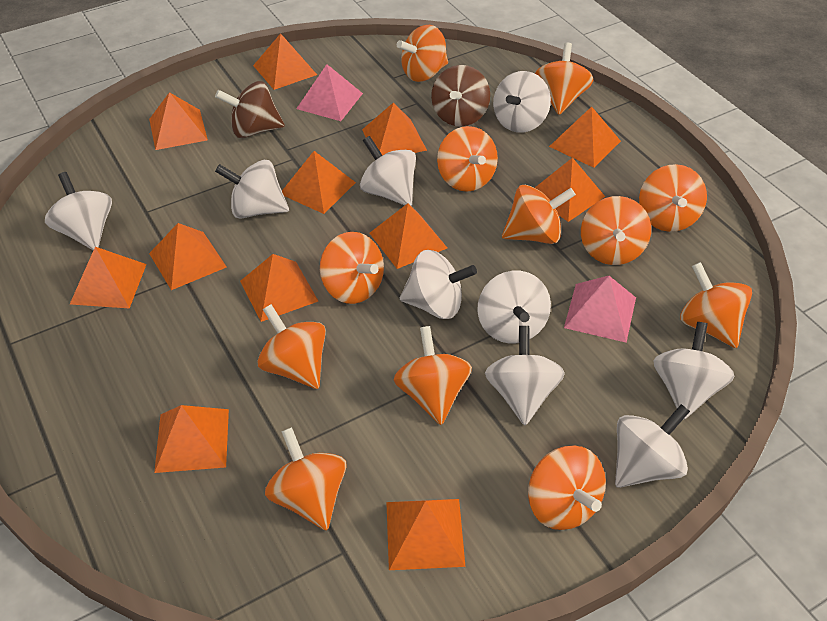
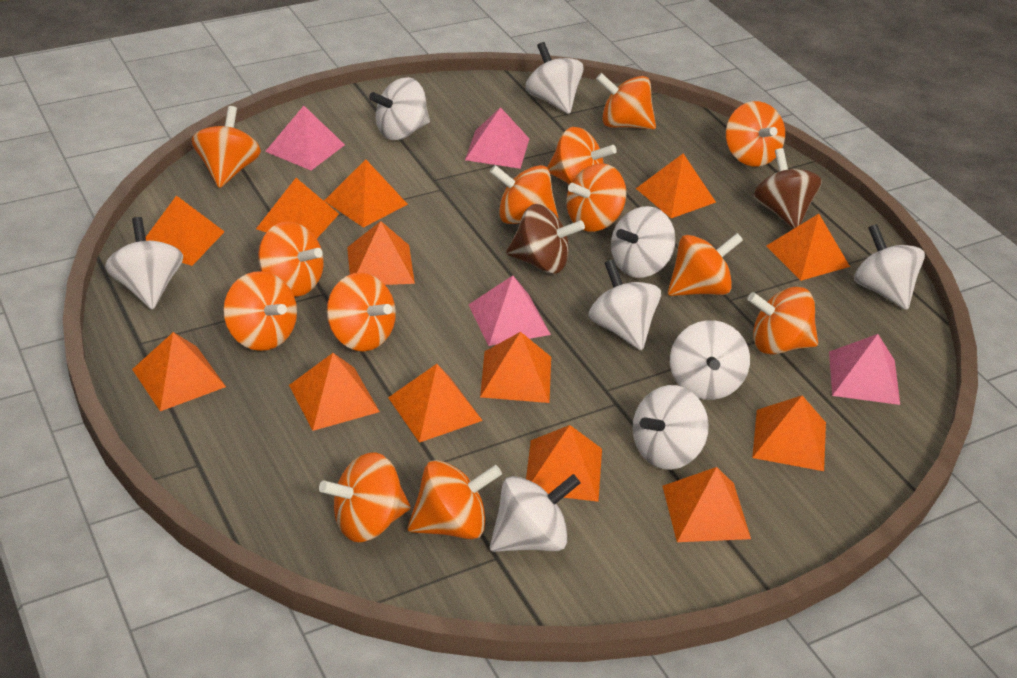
orange pyramid: 12 -> 13
orange spinning top: 12 -> 13
pink pyramid: 2 -> 4

